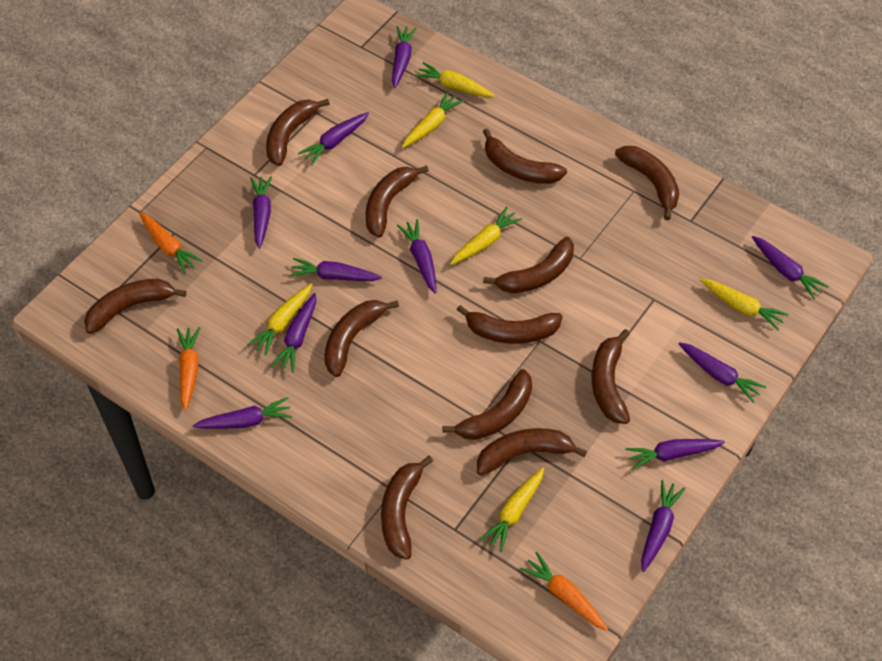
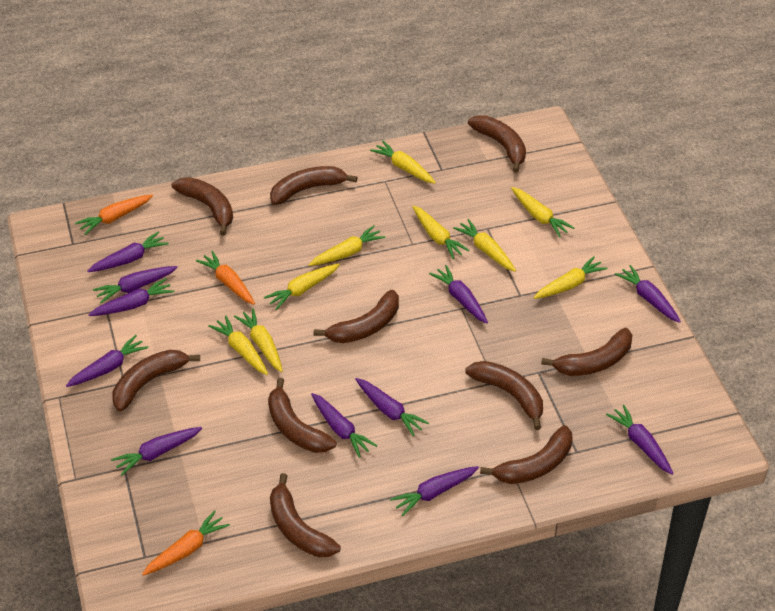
brown banana: 12 -> 10
yellow carrot: 6 -> 9

